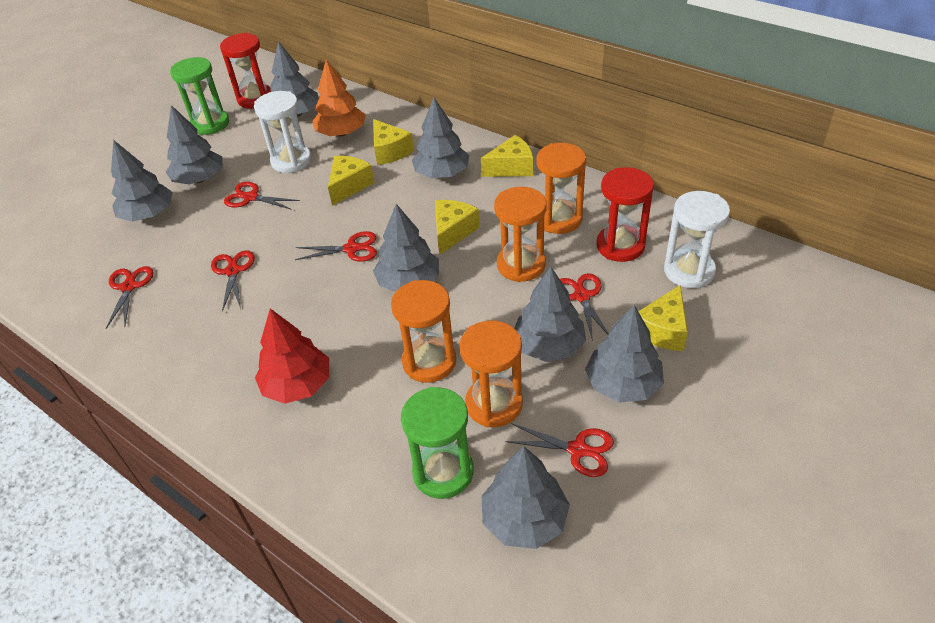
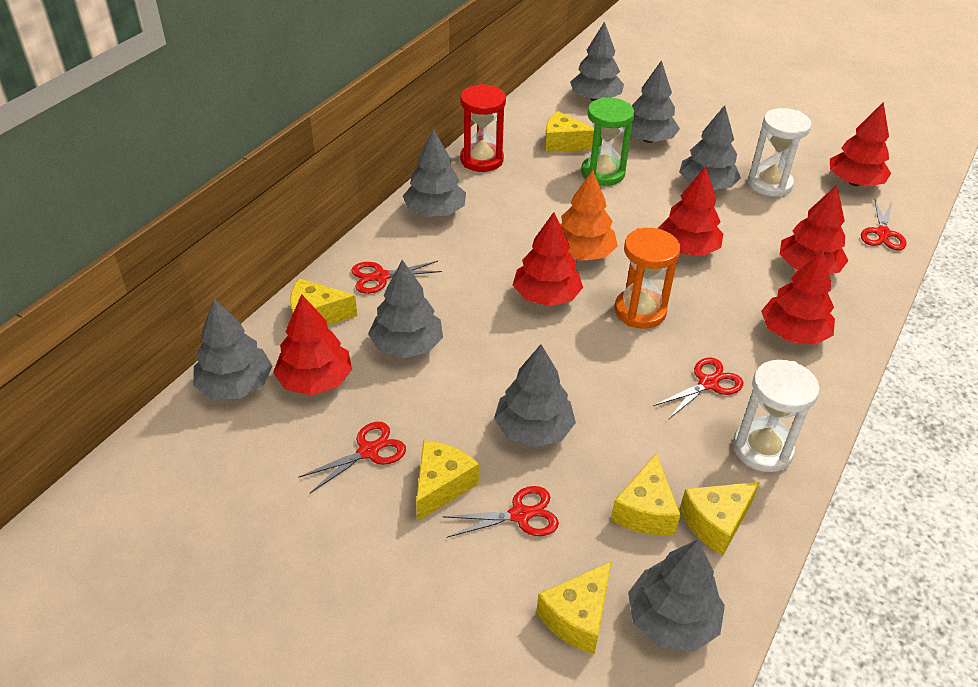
green hourglass: 2 -> 1
orange hourglass: 4 -> 1
red hourglass: 2 -> 1
red scissors: 6 -> 5
red tree: 1 -> 6
yellow cheese: 5 -> 6

